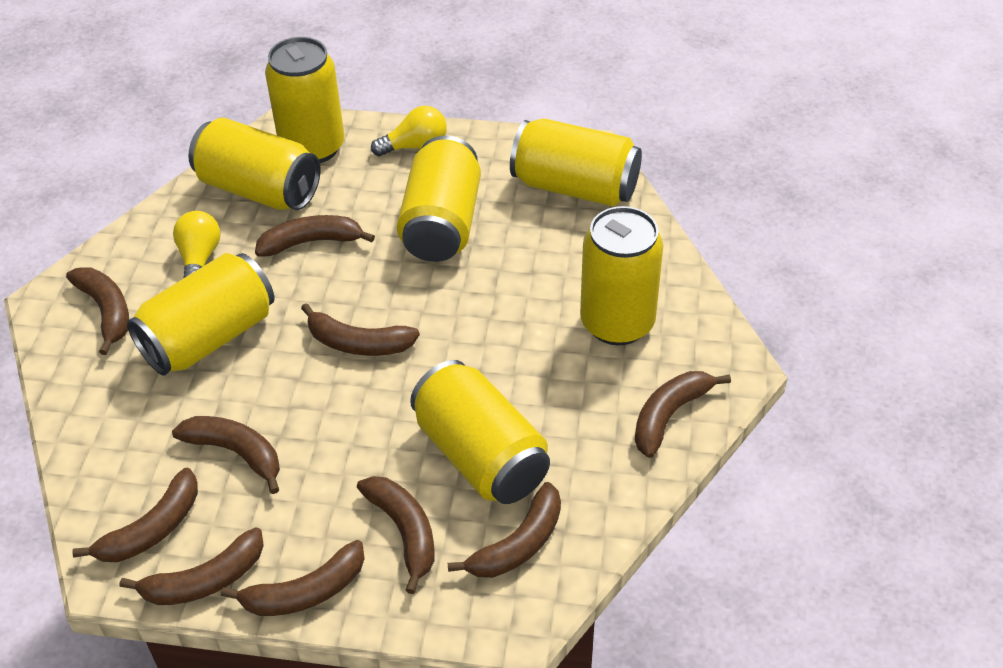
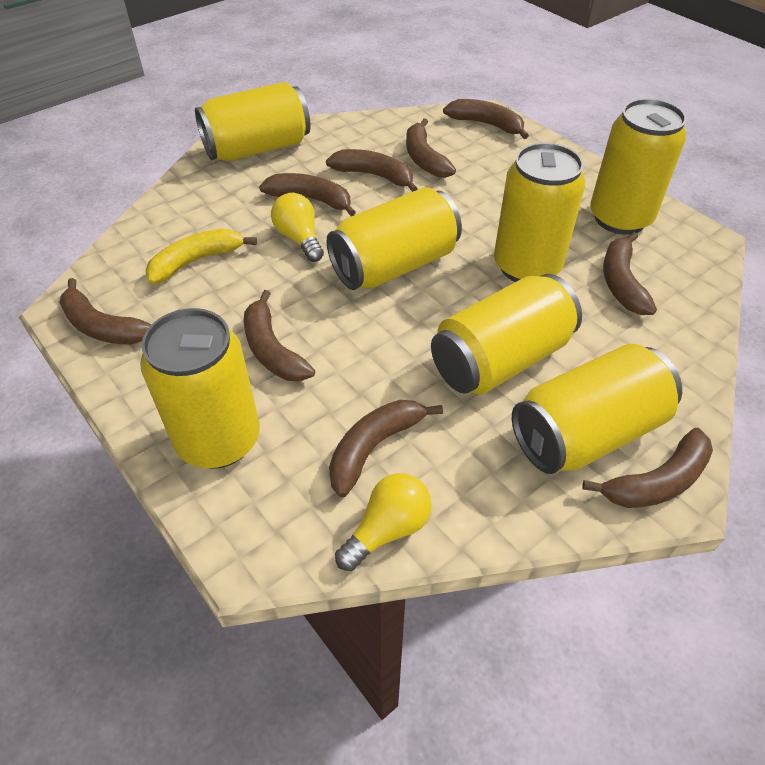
brown banana: 10 -> 9
yellow banana: 0 -> 1

